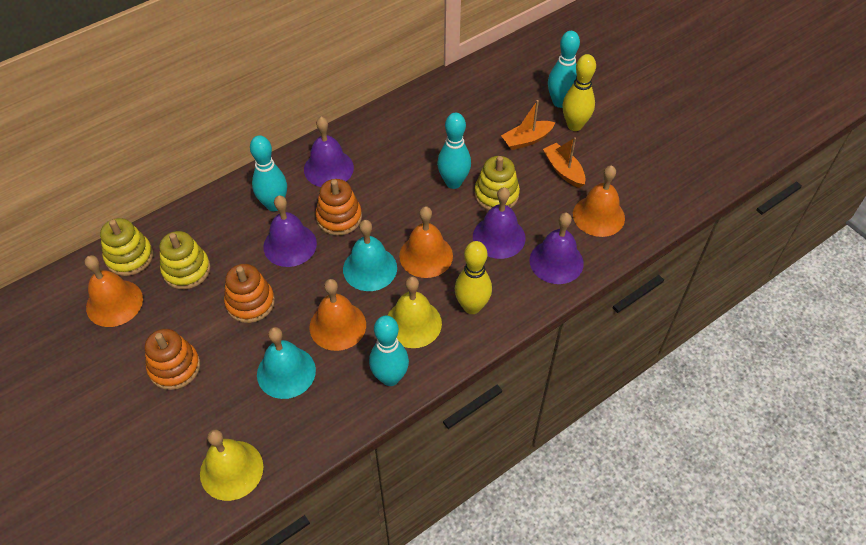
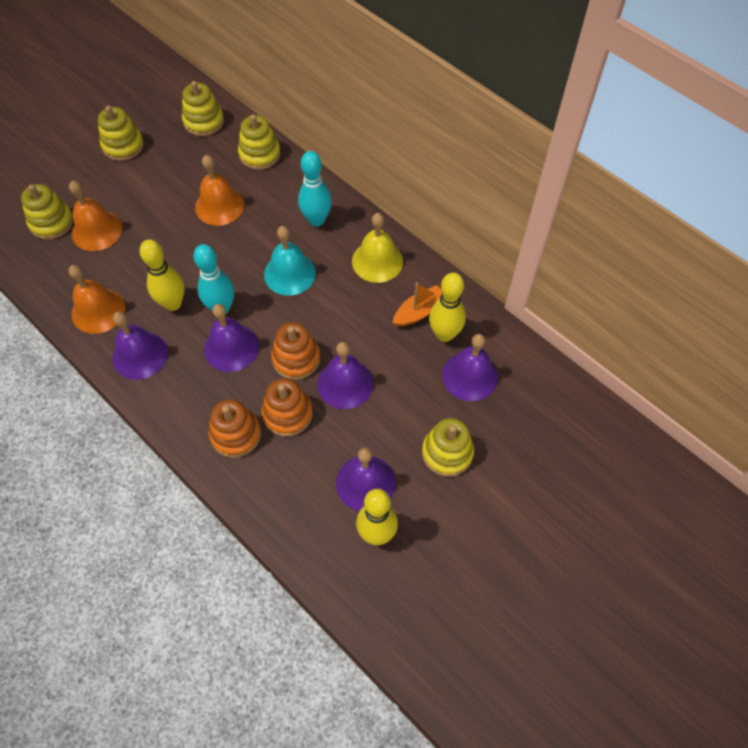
orange bell: 4 -> 3
orange boat: 2 -> 1
purple bell: 4 -> 5
turquoise bell: 2 -> 1
turquoise bowling pin: 4 -> 2
yellow bell: 2 -> 1
yellow bowling pin: 2 -> 3
yellow stacking toy: 3 -> 5

